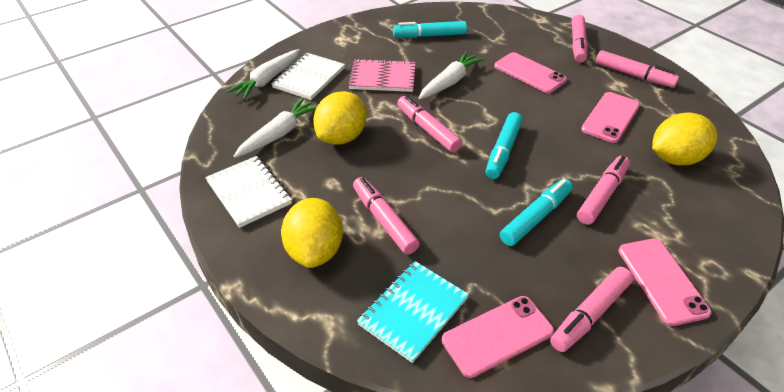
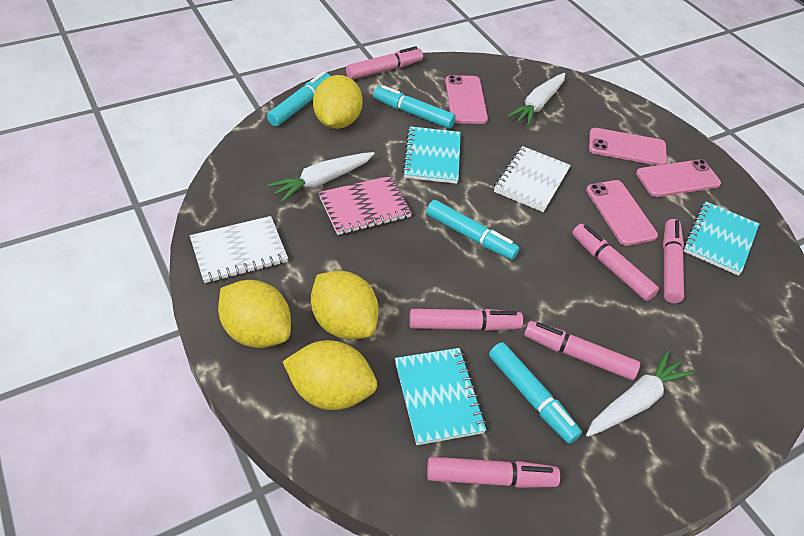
turquoise marker: 3 -> 4
turquoise notebook: 1 -> 3
yellow lemon: 3 -> 4

